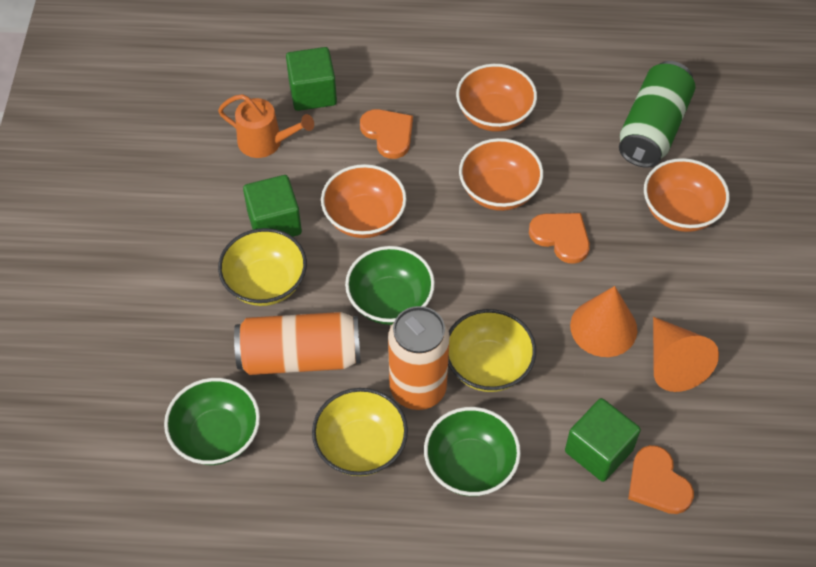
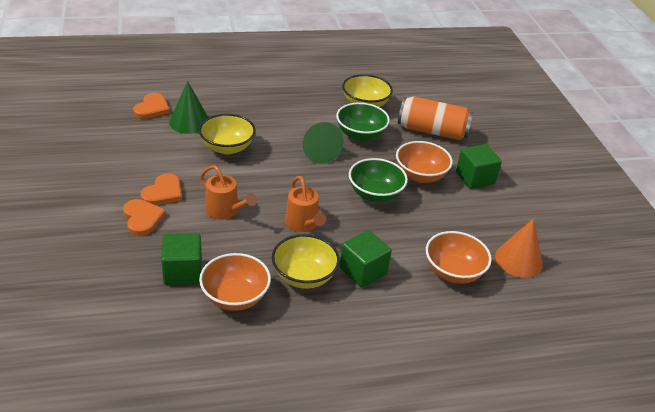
green bowl: 3 -> 2
green can: 1 -> 0
green cone: 0 -> 2
orange bowl: 4 -> 3
orange can: 2 -> 1
orange cone: 2 -> 1
orange watering can: 1 -> 2

